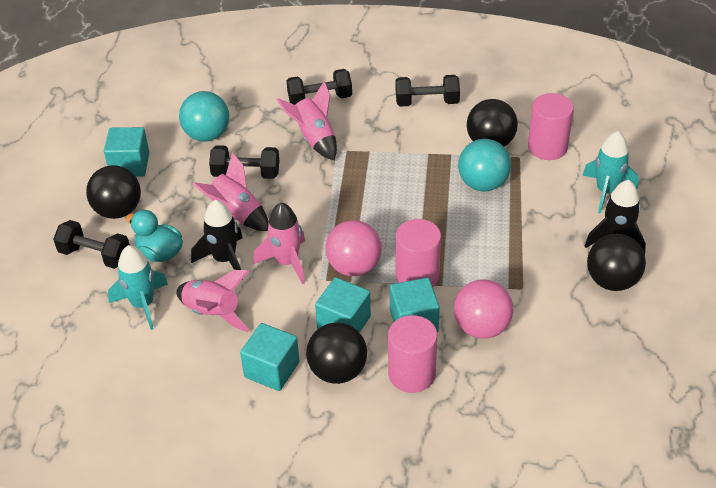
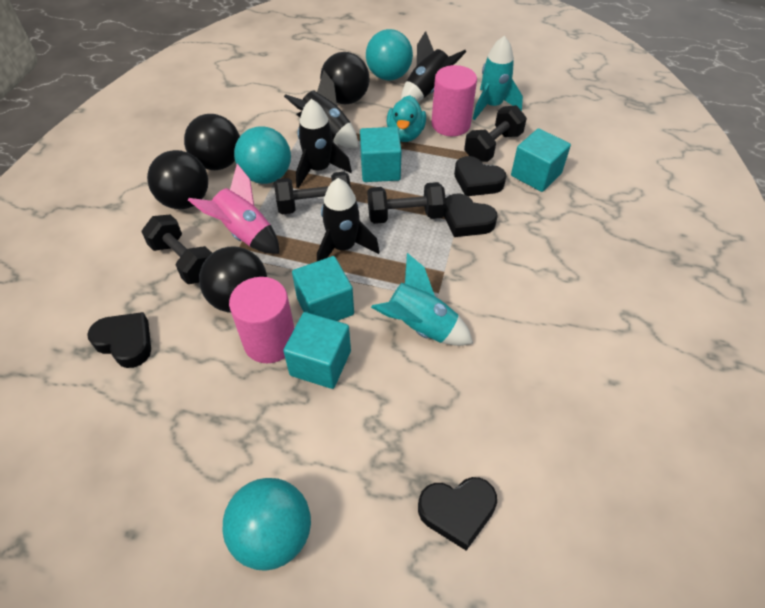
black heart: 0 -> 4
black rocket: 2 -> 4
pink ball: 2 -> 0
pink cylinder: 3 -> 2
pink rocket: 4 -> 1
turquoise ball: 2 -> 3

